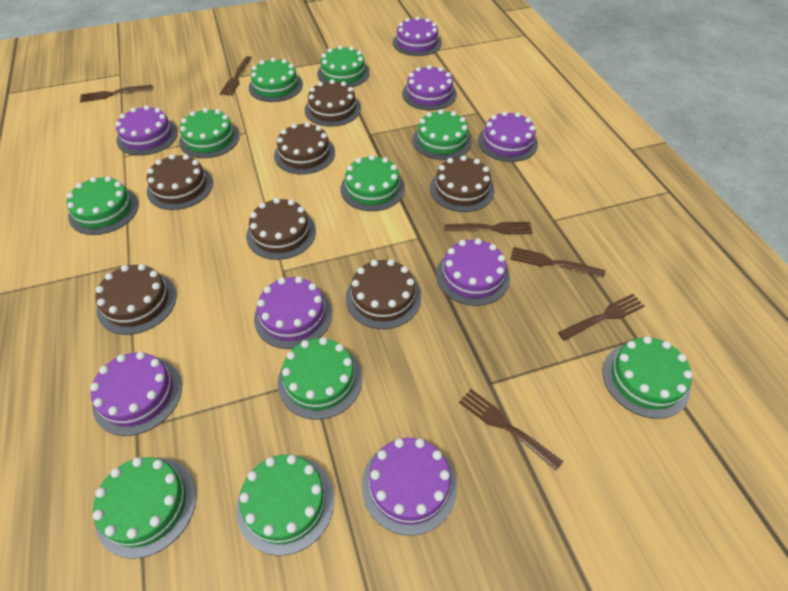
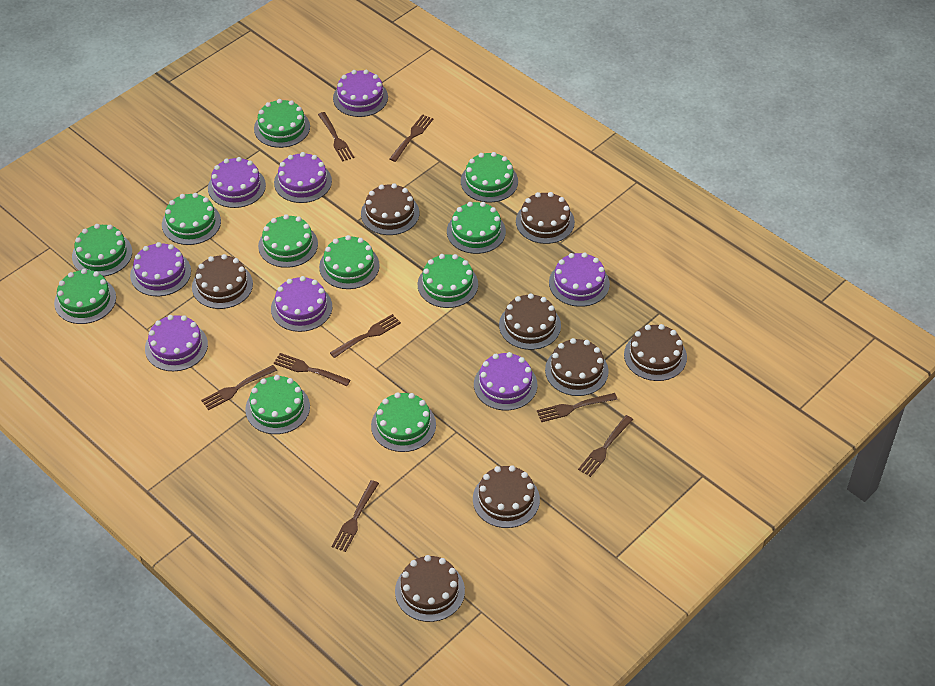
brown cake: 7 -> 8
brown fork: 6 -> 8
green cake: 10 -> 11

